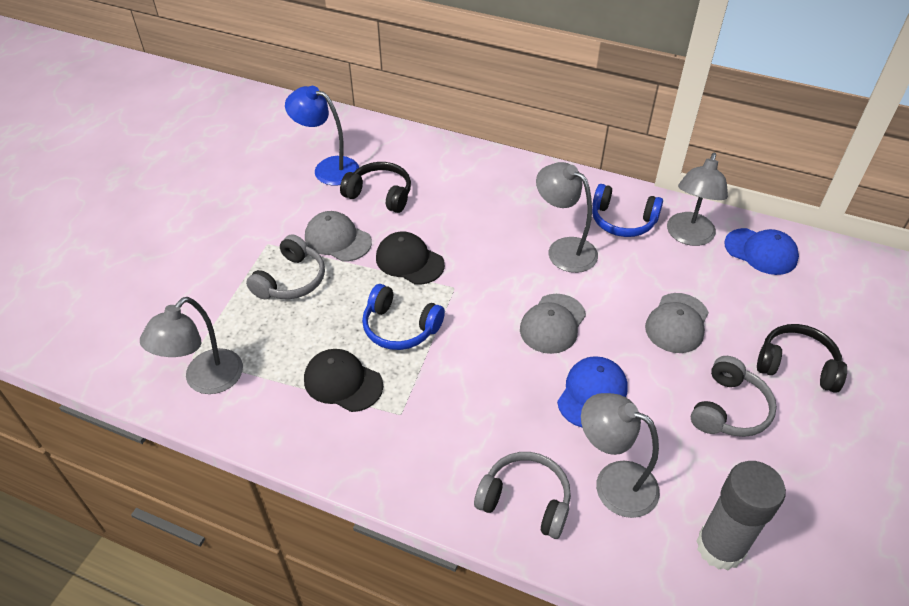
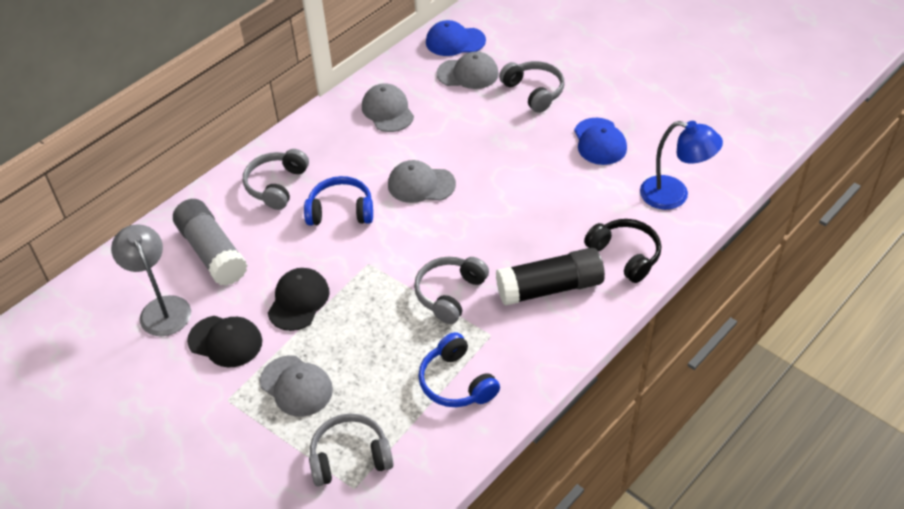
black glue stick: 0 -> 1
black headphones: 2 -> 1
grey cap: 3 -> 4
grey headphones: 3 -> 4
grey lamp: 4 -> 1

